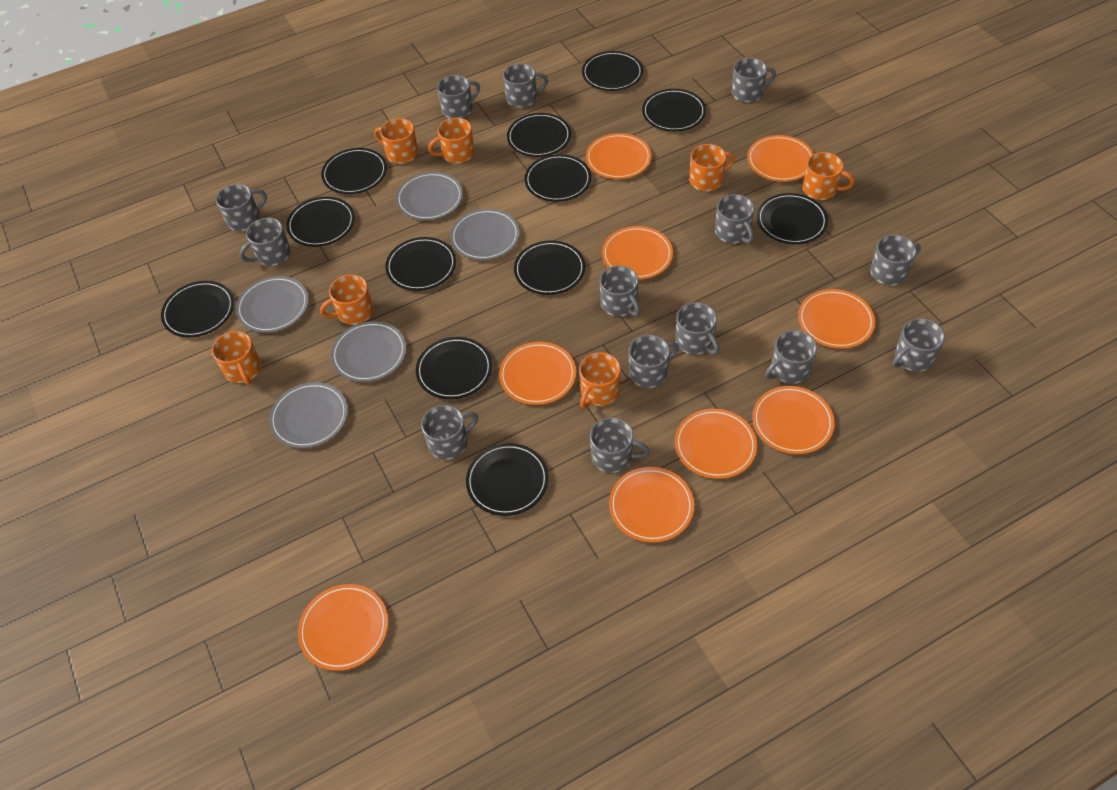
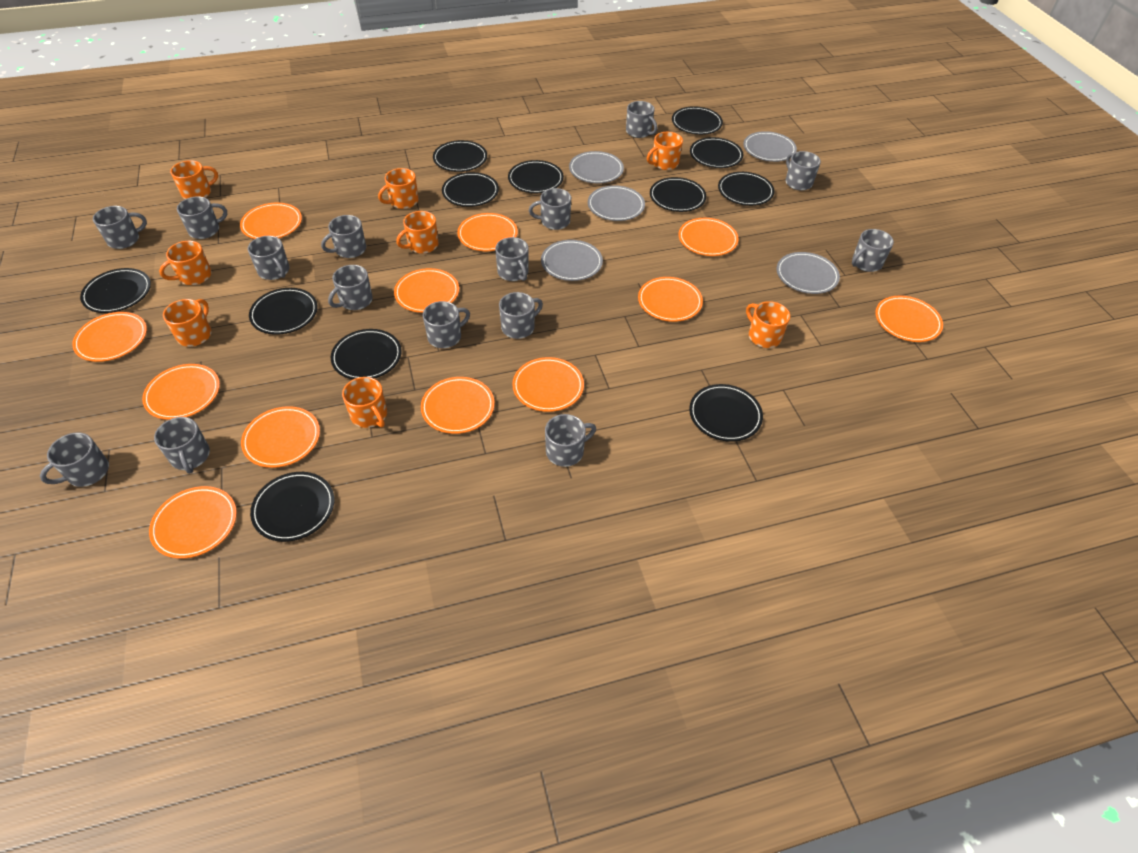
grey mug: 14 -> 15
orange mug: 7 -> 8
orange plate: 9 -> 12

